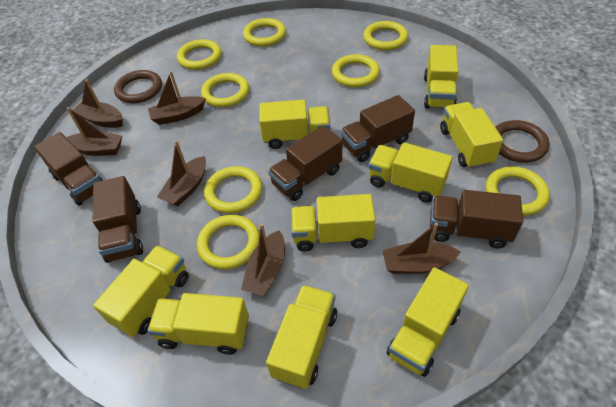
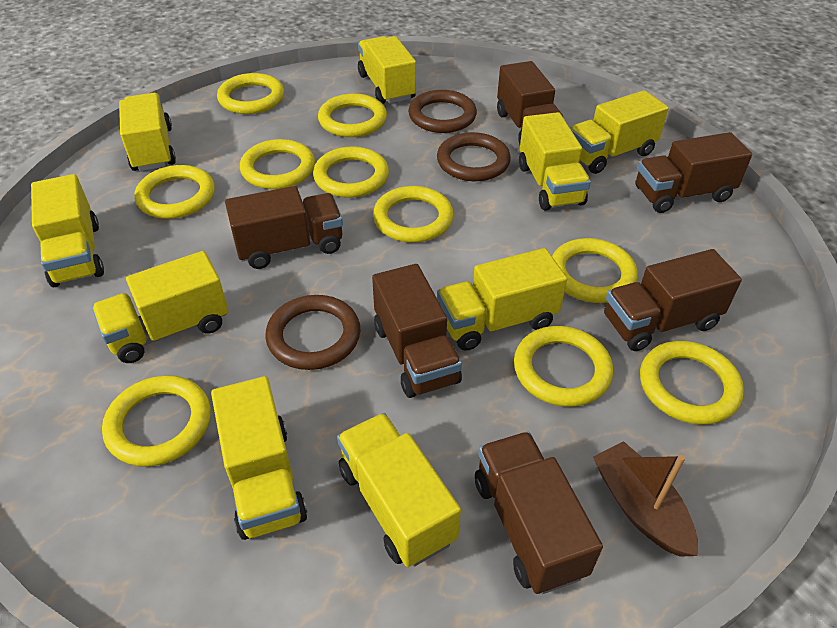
brown boat: 6 -> 1
brown ring: 2 -> 3
brown truck: 5 -> 6
yellow ring: 8 -> 10

